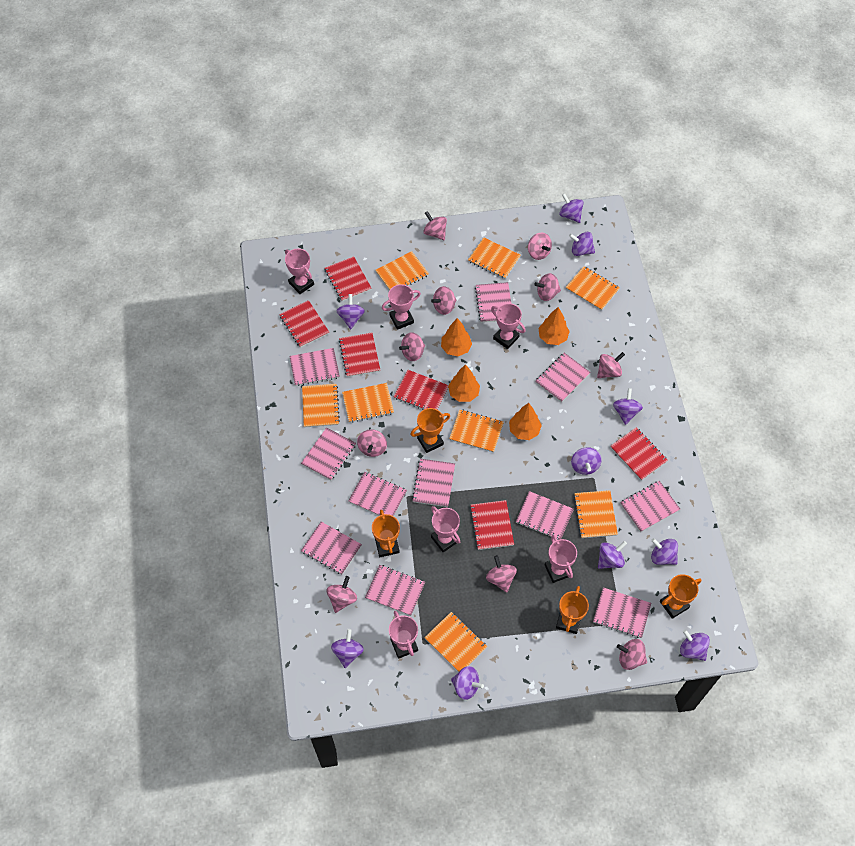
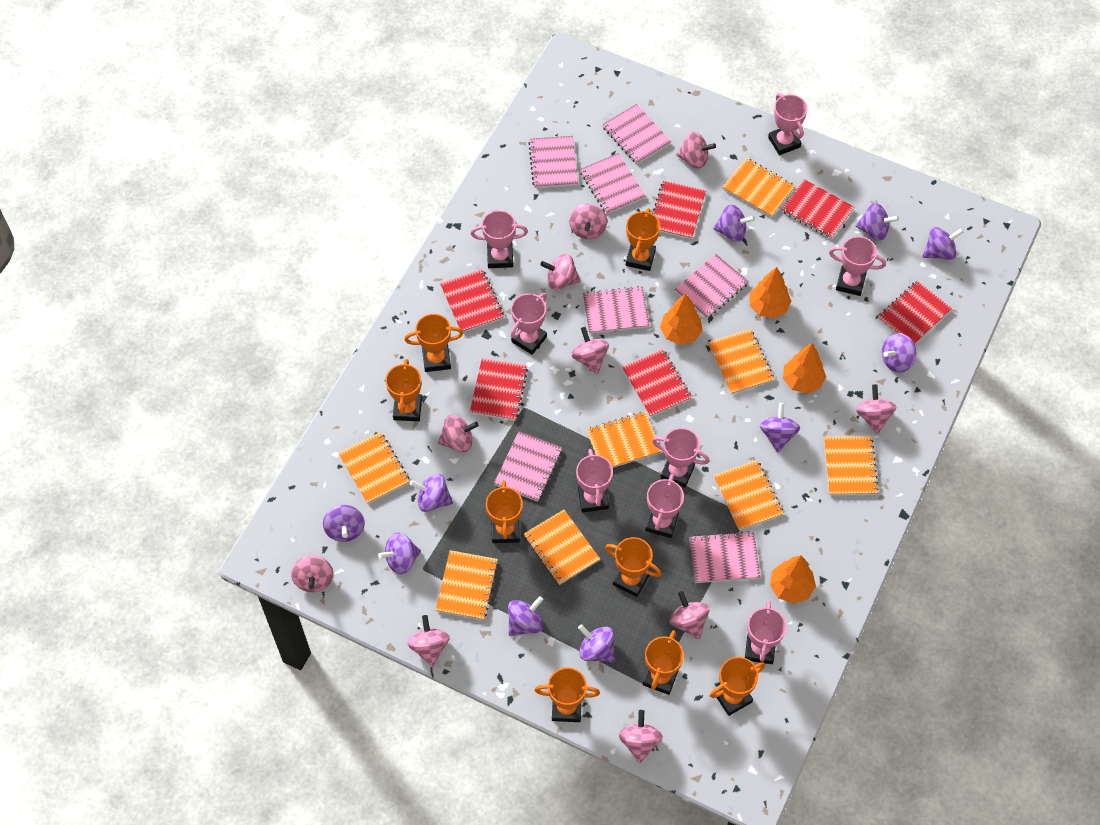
orange trophy: 4 -> 8
pink notebook: 11 -> 7
pink trophy: 6 -> 8

